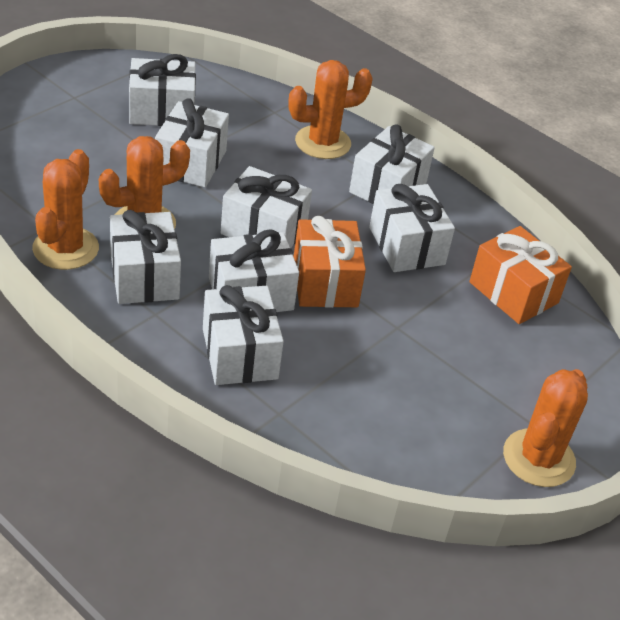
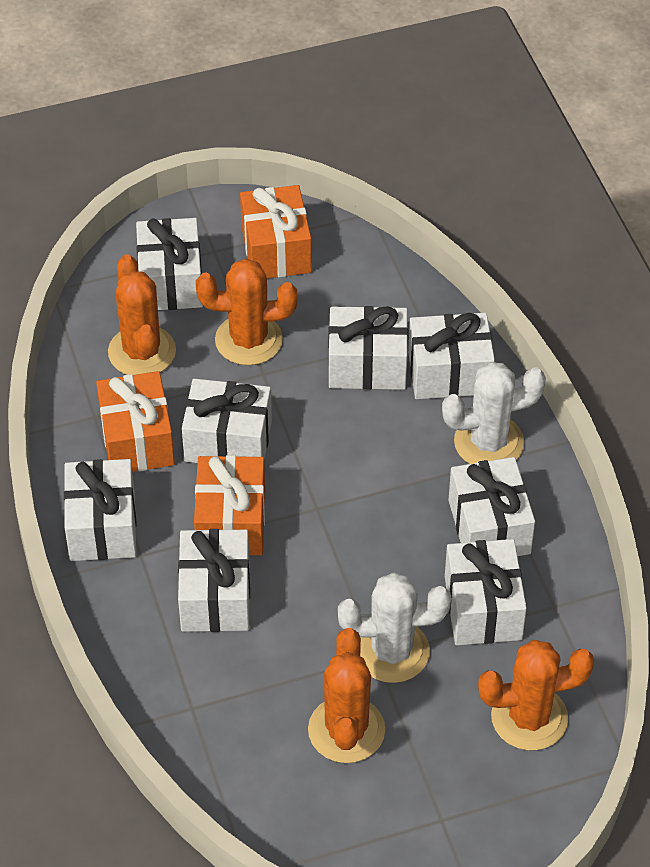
orange gift: 2 -> 3
white cactus: 0 -> 2

